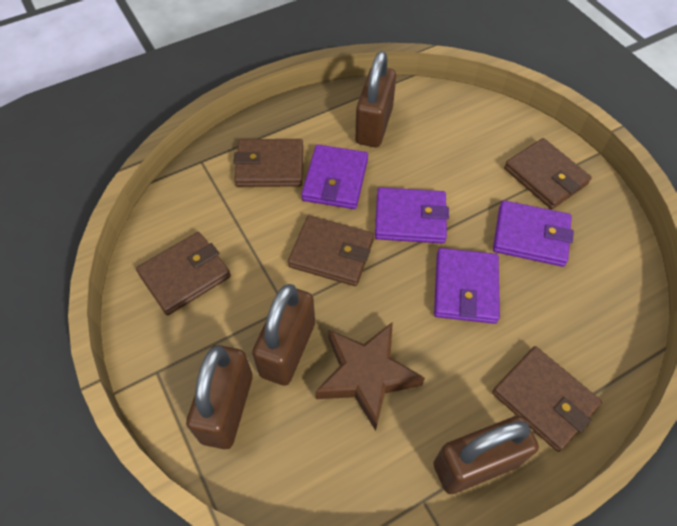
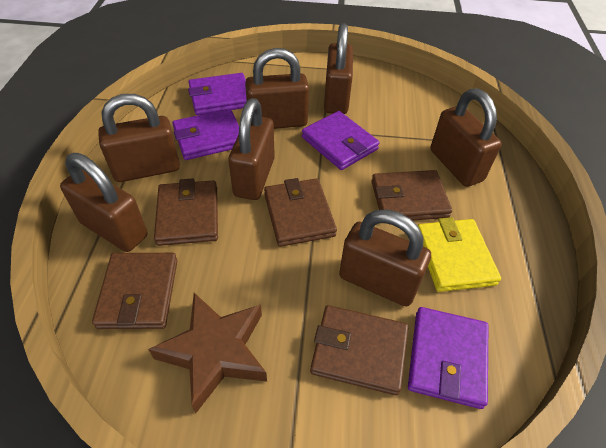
brown padlock: 4 -> 7
yellow wallet: 0 -> 1

